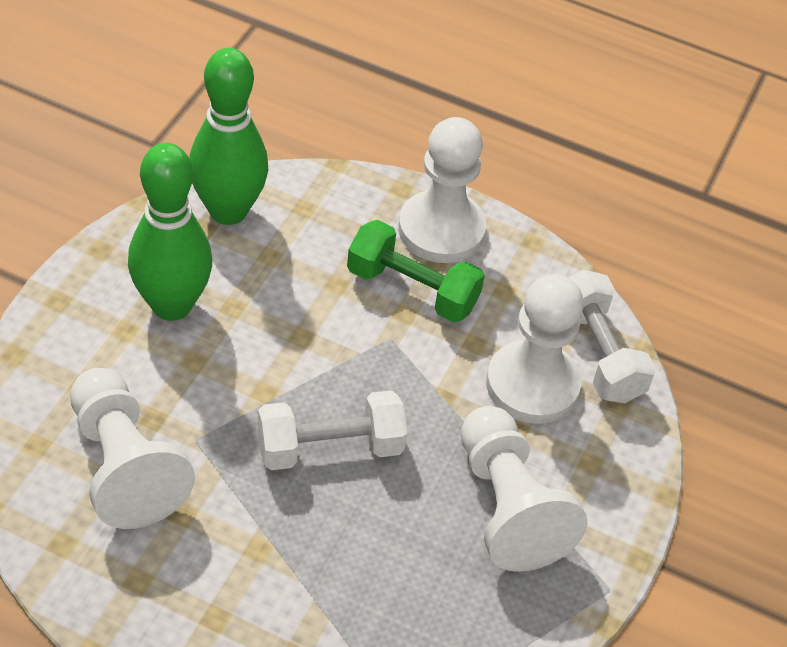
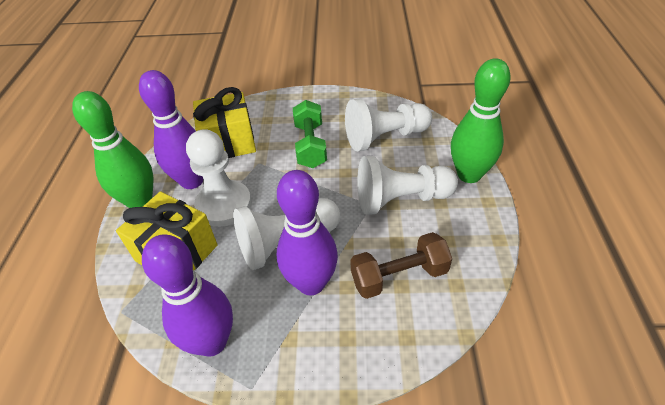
brown dumbbell: 0 -> 1
purple bowling pin: 0 -> 3
white dumbbell: 2 -> 0
yellow gift: 0 -> 2

